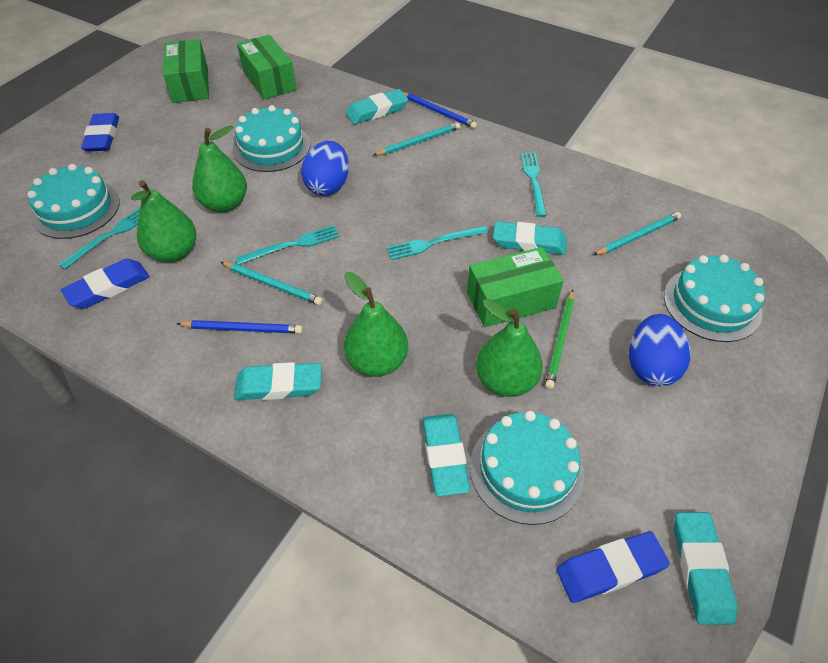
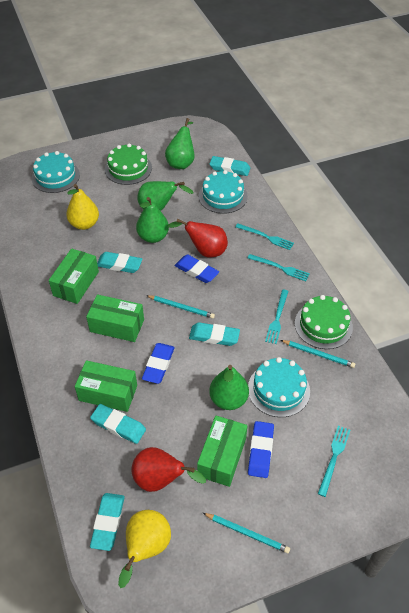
blue egg: 2 -> 0
blue pencil: 2 -> 0
green box: 3 -> 4
green cake: 0 -> 2
green pencil: 1 -> 0
red pear: 0 -> 2
turquoise cake: 4 -> 3
yellow pear: 0 -> 2

